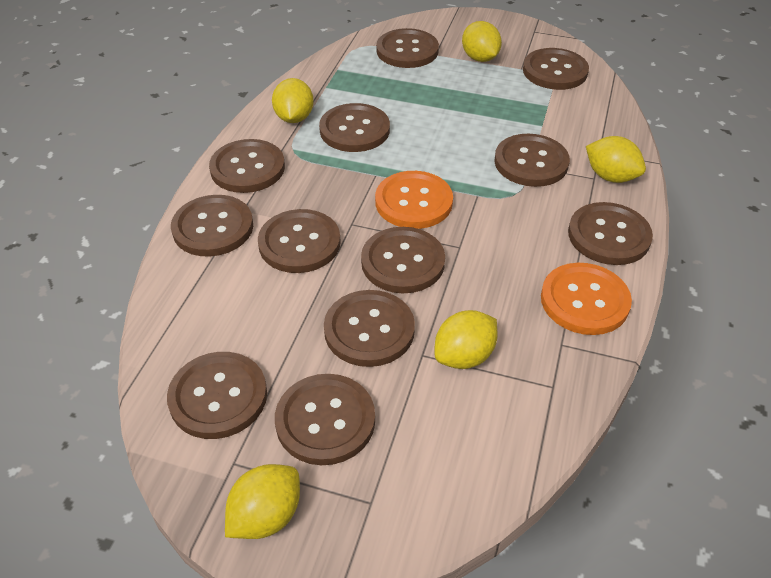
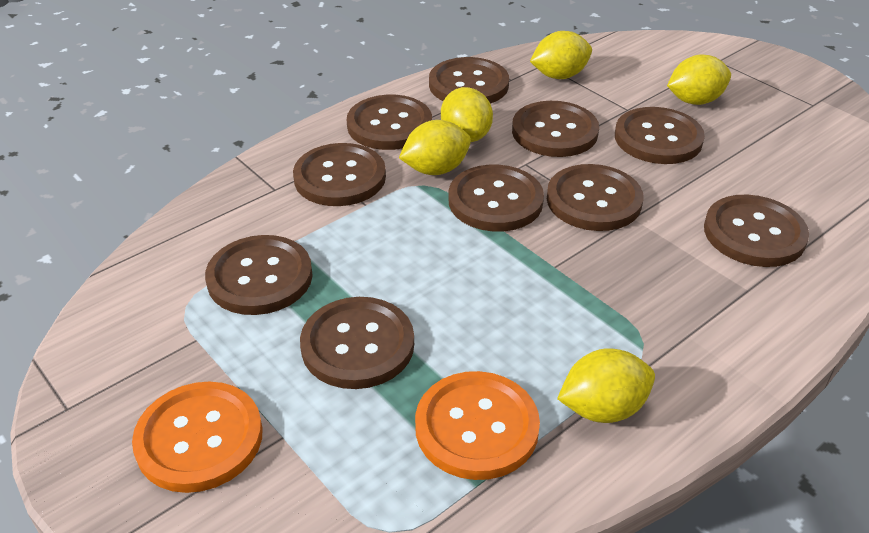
brown button: 12 -> 10

